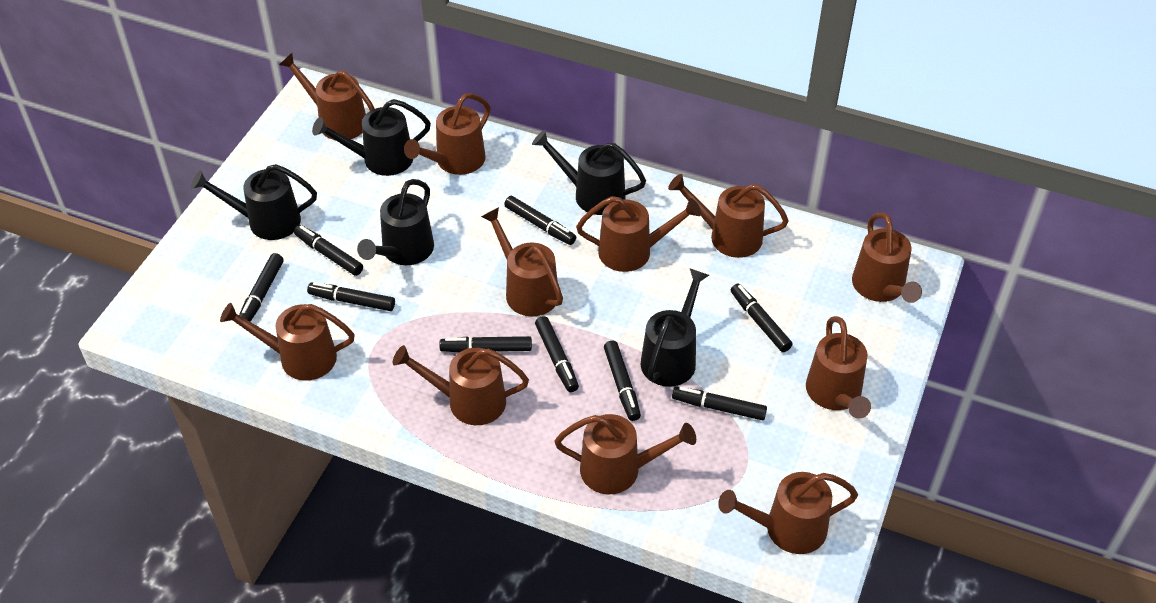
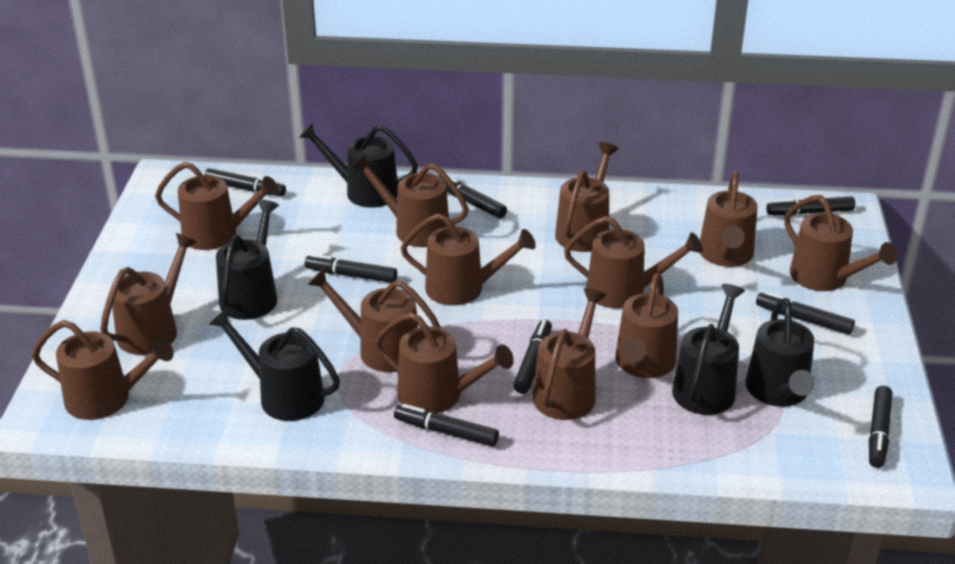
black marker: 9 -> 8
brown watering can: 11 -> 13

